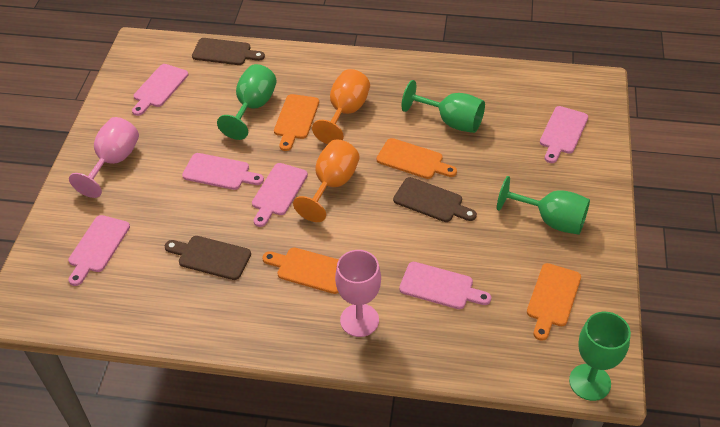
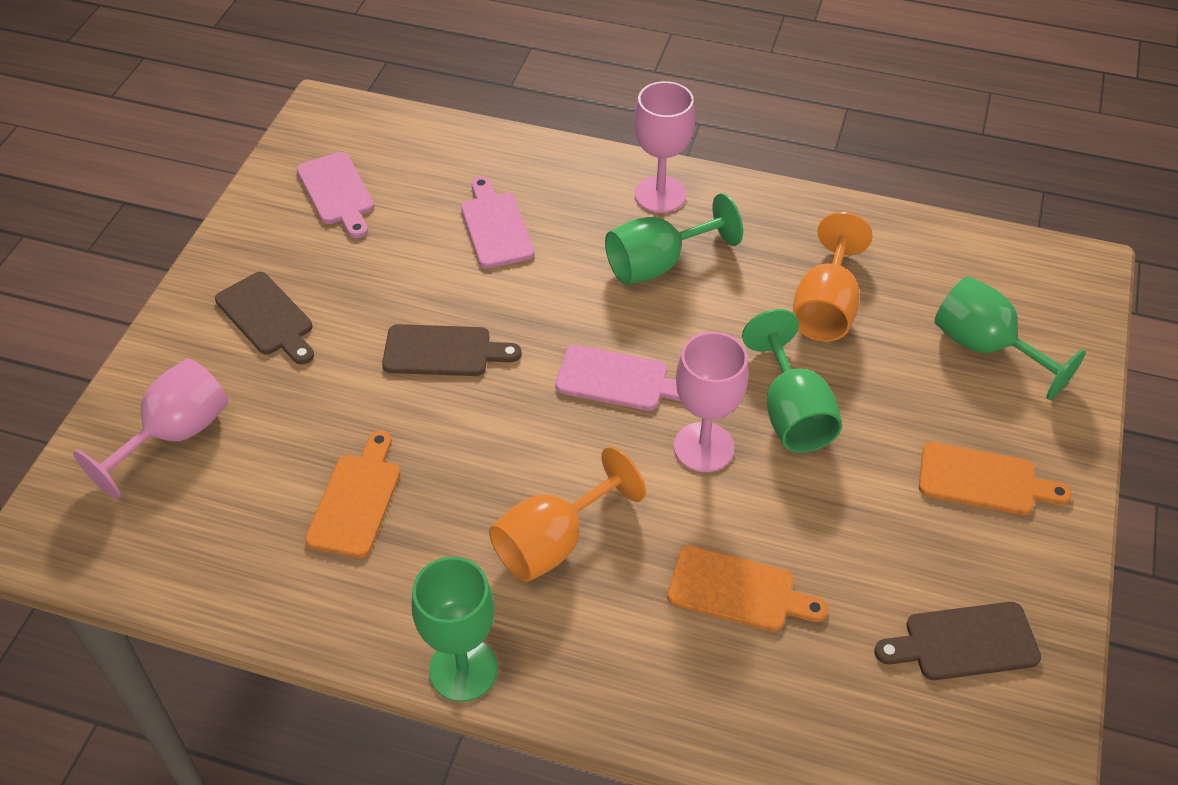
orange cutting board: 4 -> 3
pink cutting board: 6 -> 3
pink goblet: 2 -> 3

